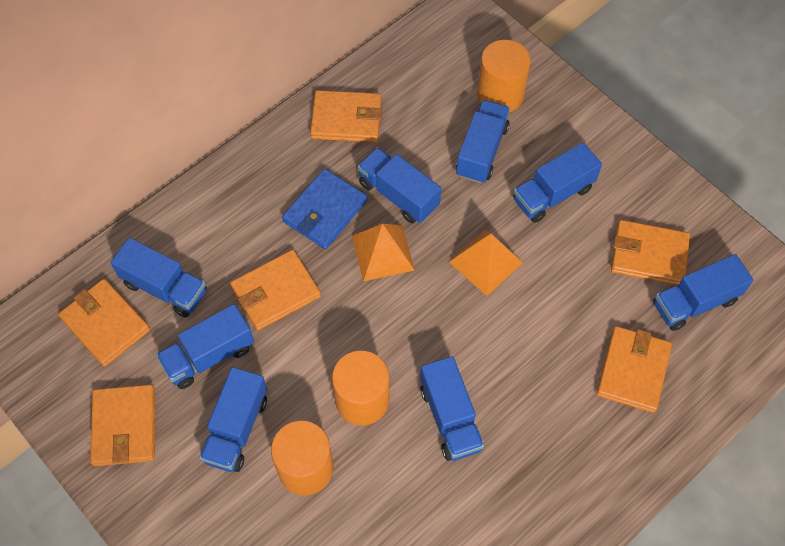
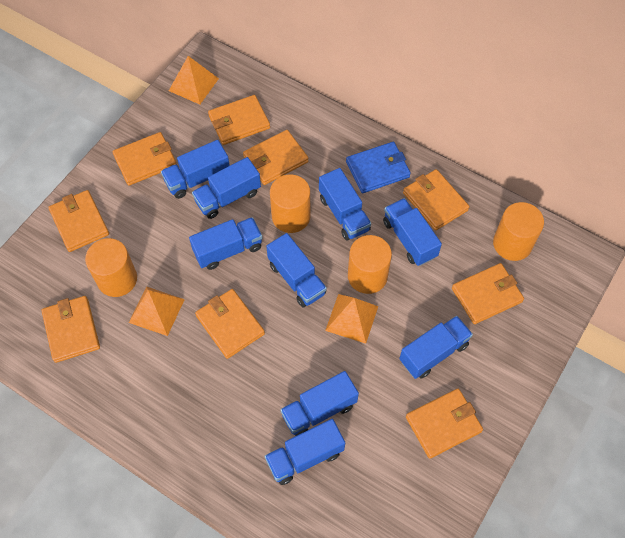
blue truck: 8 -> 9
orange cylinder: 3 -> 4
orange pyramid: 2 -> 3
orange wallet: 6 -> 9

